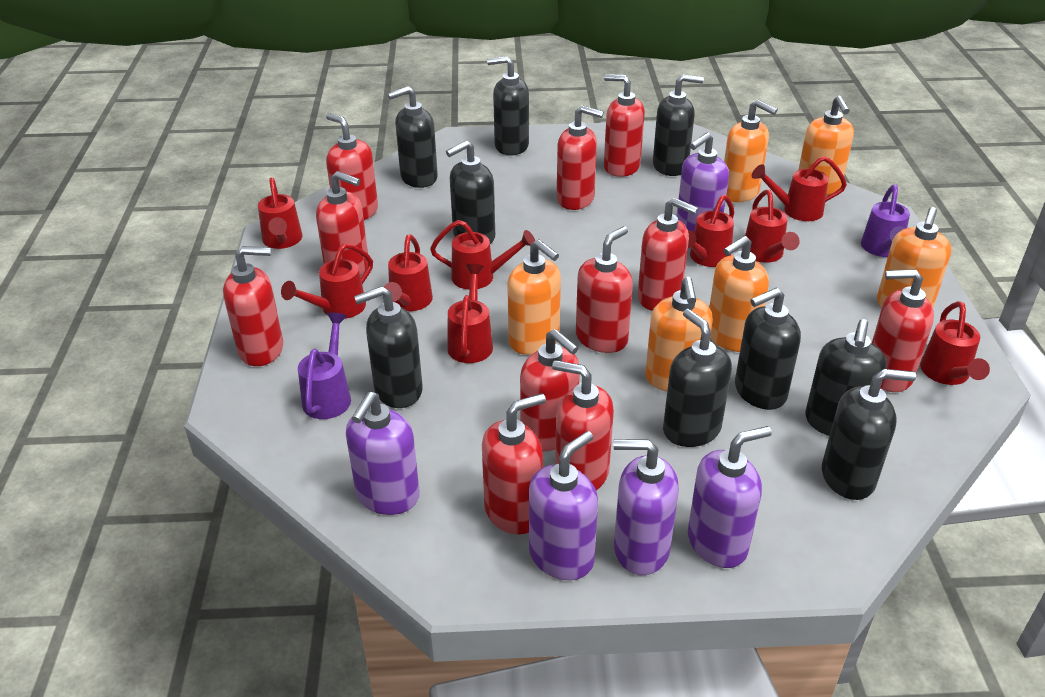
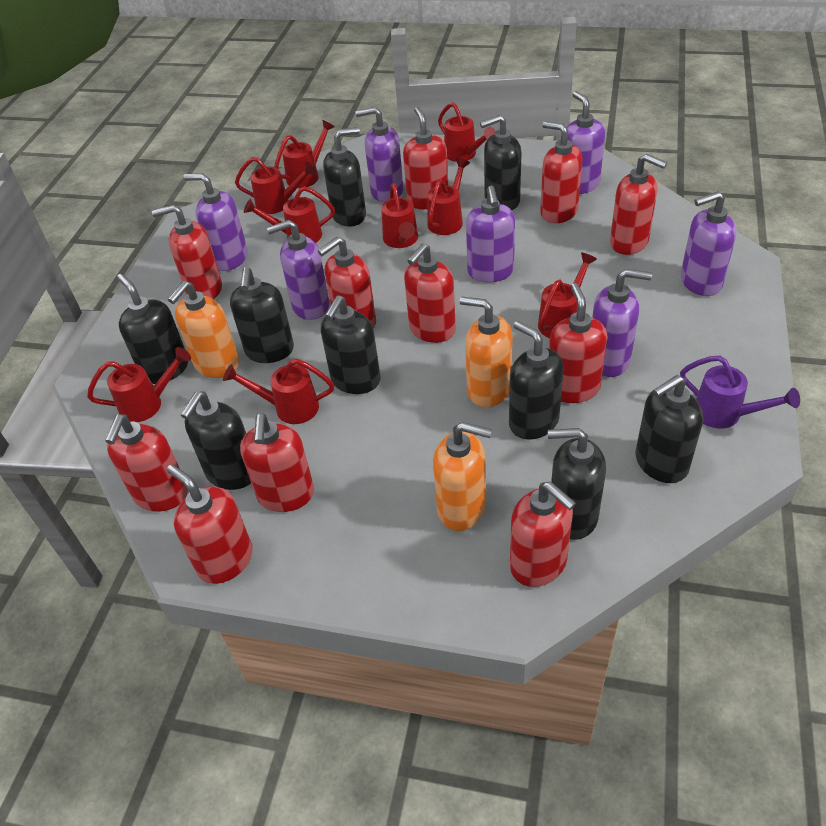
orange soap dispenser: 6 -> 3
purple soap dispenser: 5 -> 7
purple watering can: 2 -> 1

